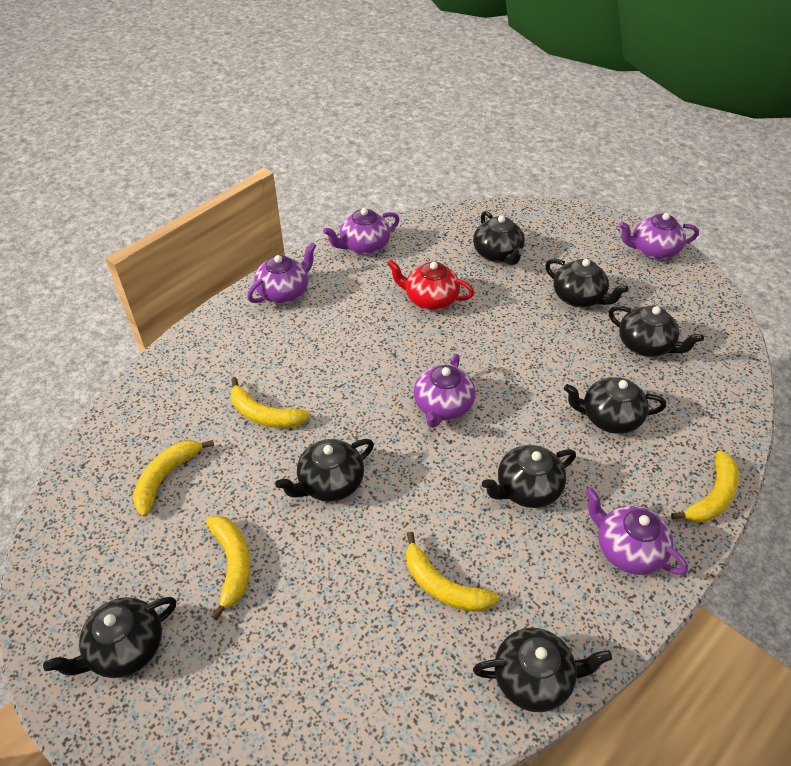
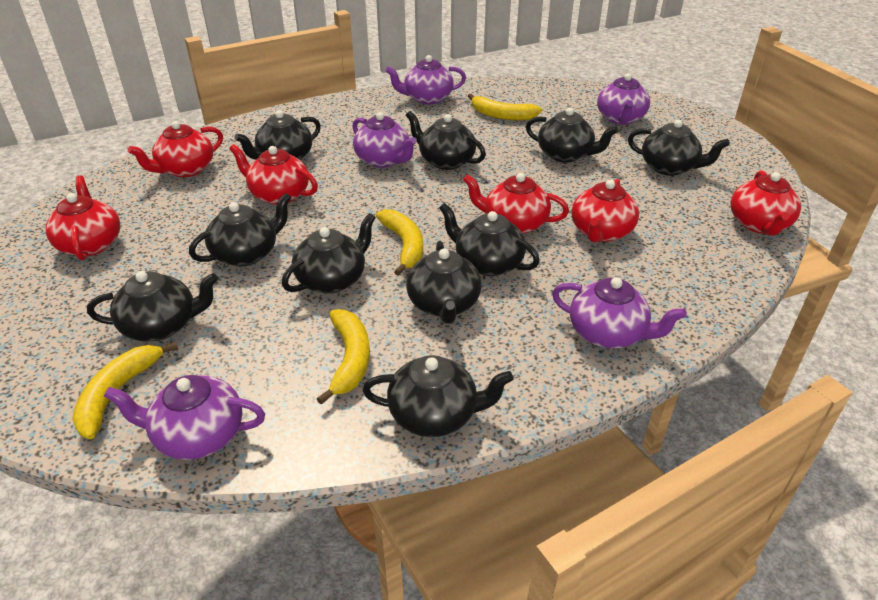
black teapot: 8 -> 10
red teapot: 1 -> 6
yellow banana: 5 -> 4

